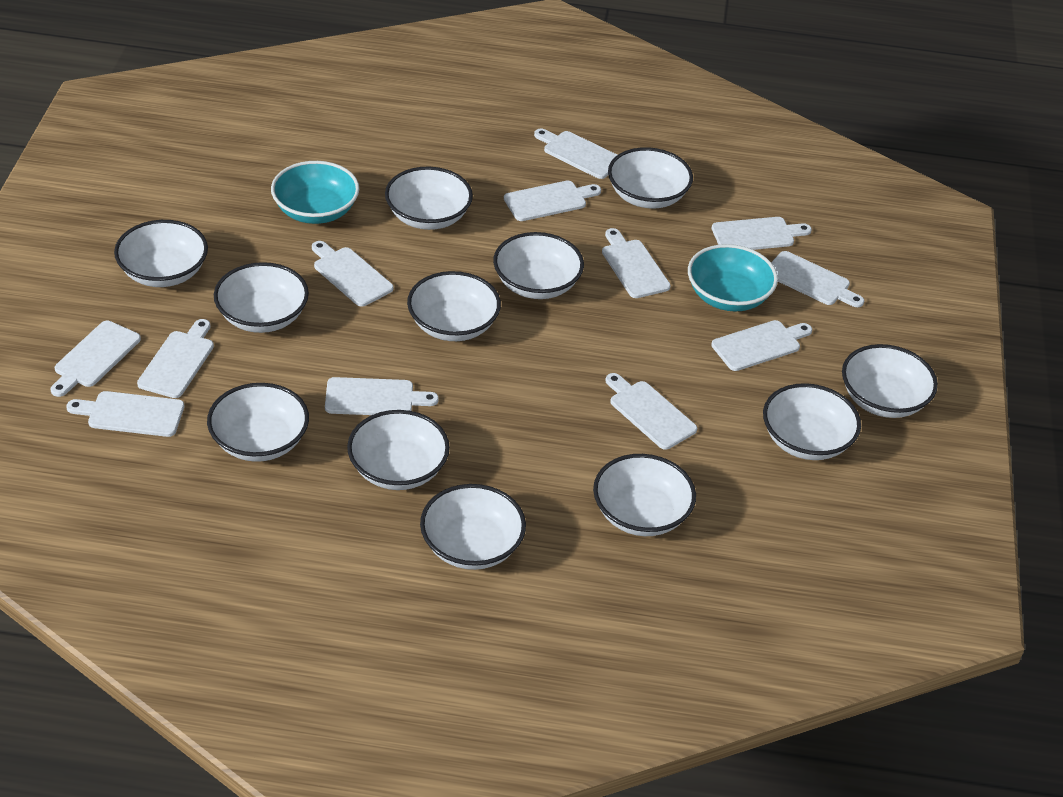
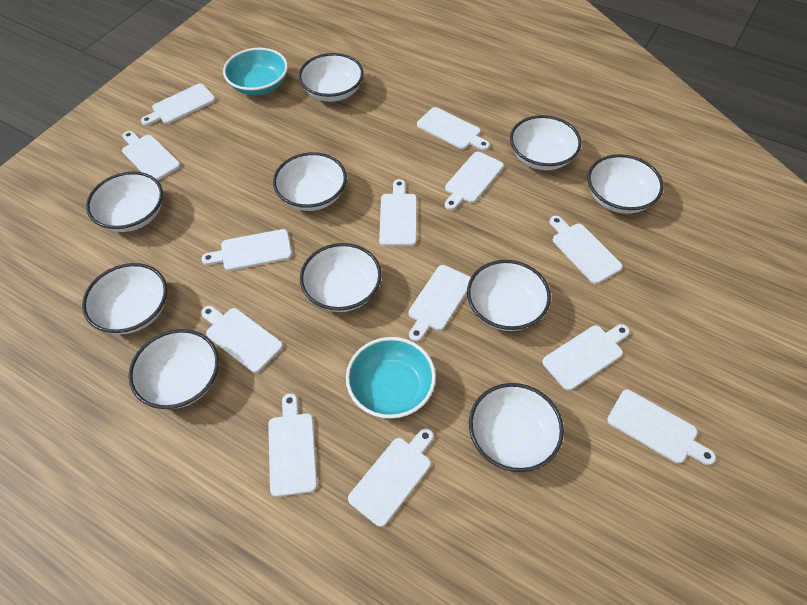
white bowl: 12 -> 10
white cutting board: 12 -> 13

